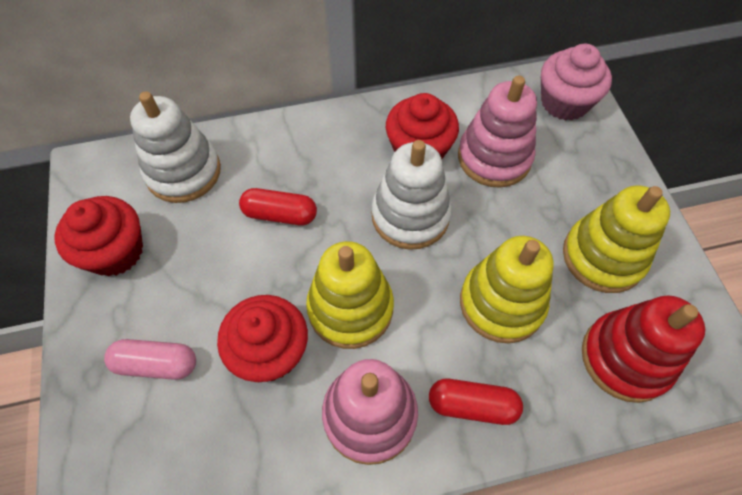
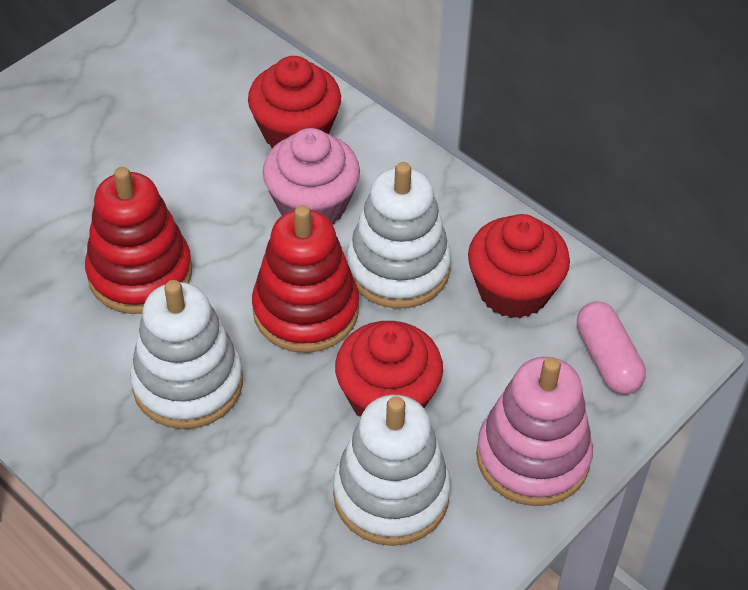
pink stacking toy: 2 -> 1
red capsule: 2 -> 0
red stacking toy: 1 -> 2
white stacking toy: 2 -> 3
yellow stacking toy: 3 -> 0

